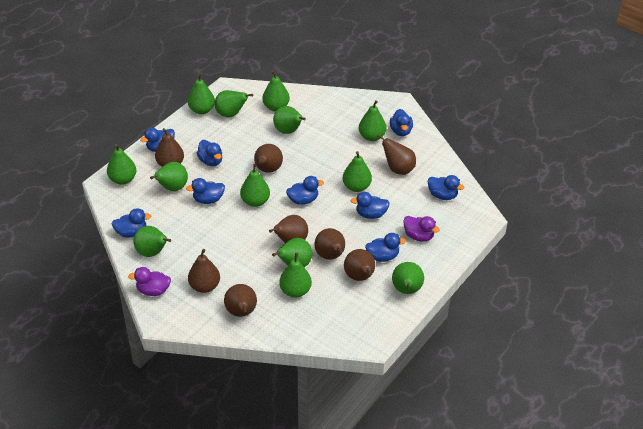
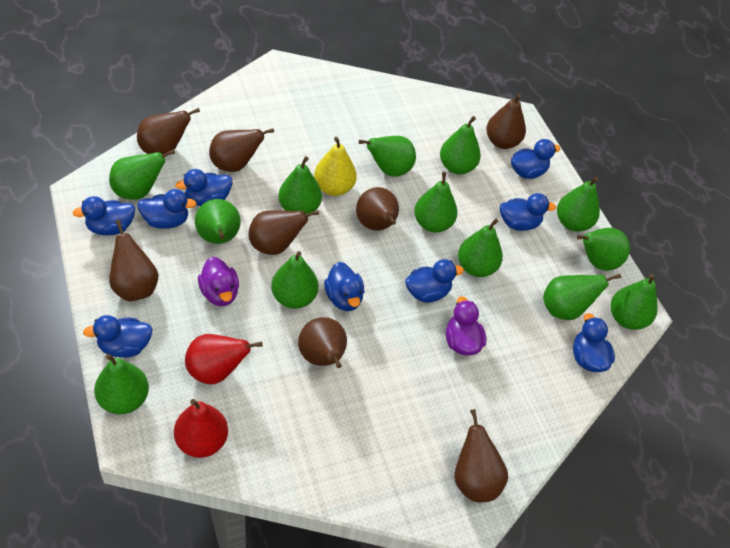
red pear: 0 -> 2
yellow pear: 0 -> 1

